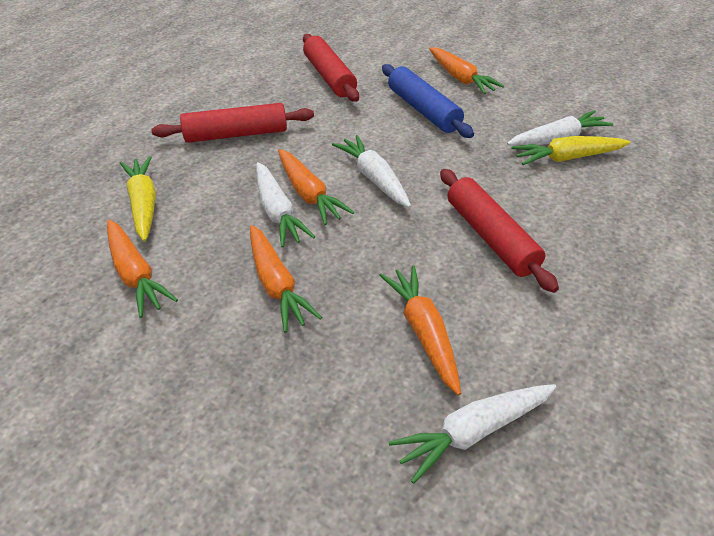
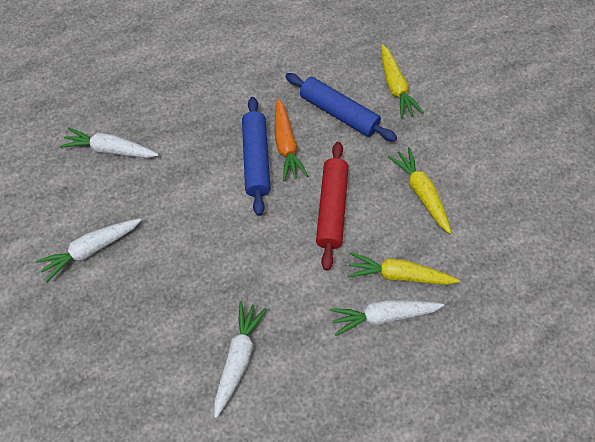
blue rolling pin: 1 -> 2
orange carrot: 5 -> 1
red rolling pin: 3 -> 1
yellow carrot: 2 -> 3

